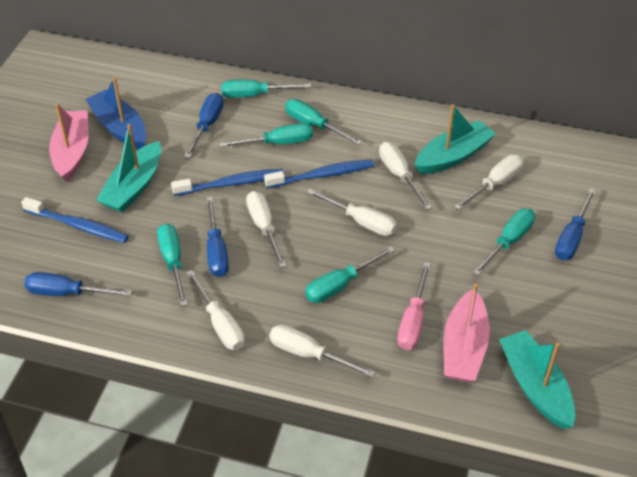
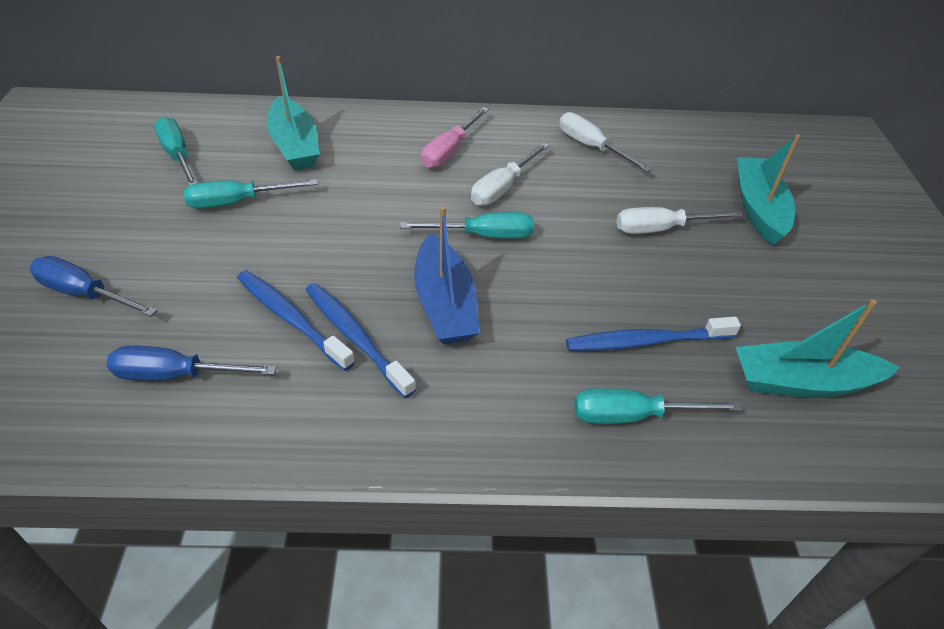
blue screwdriver: 4 -> 2
pink boat: 2 -> 0
turquoise screwdriver: 6 -> 4
white screwdriver: 6 -> 3

